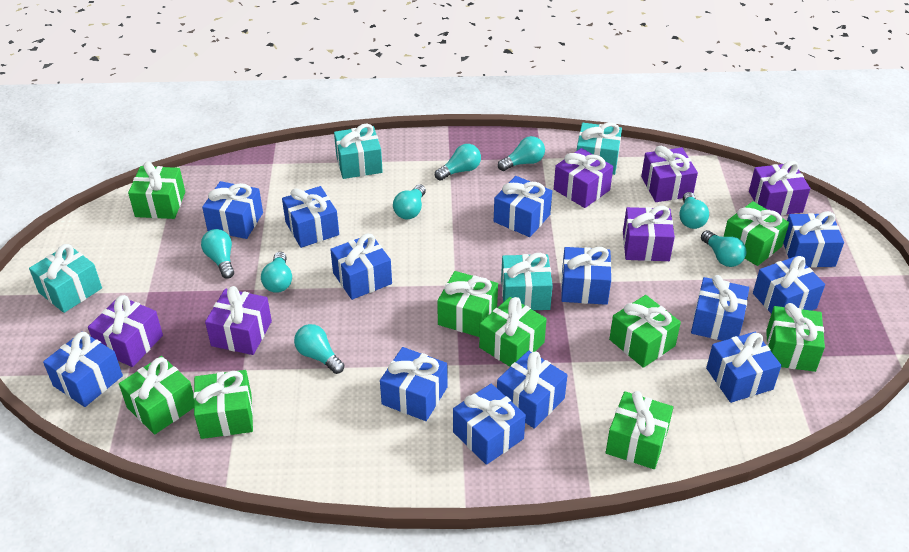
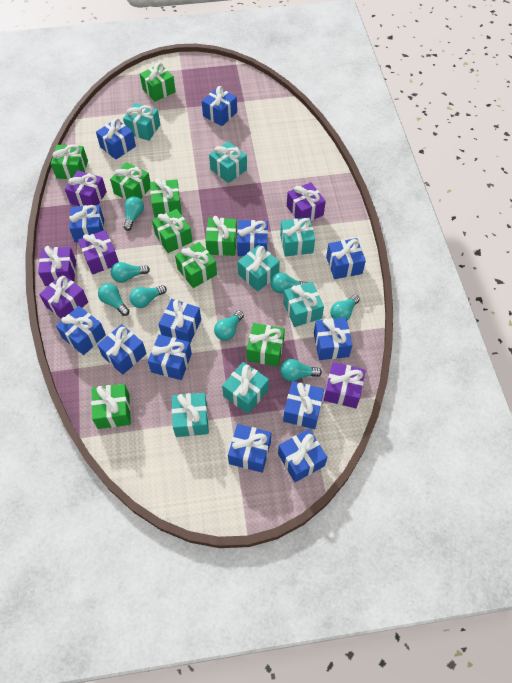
turquoise gift: 4 -> 7

